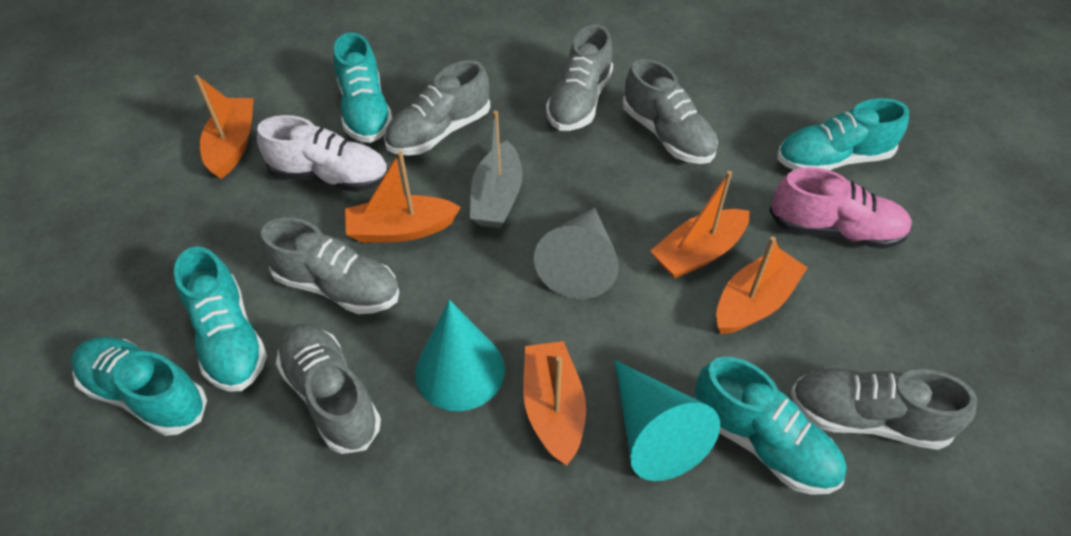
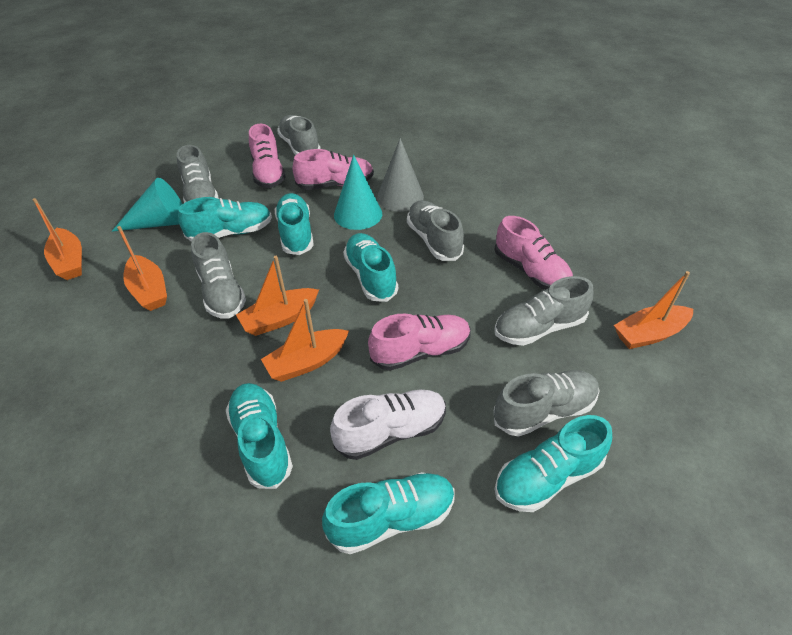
grey boat: 1 -> 0
pink shoe: 1 -> 4
turquoise shoe: 5 -> 6

